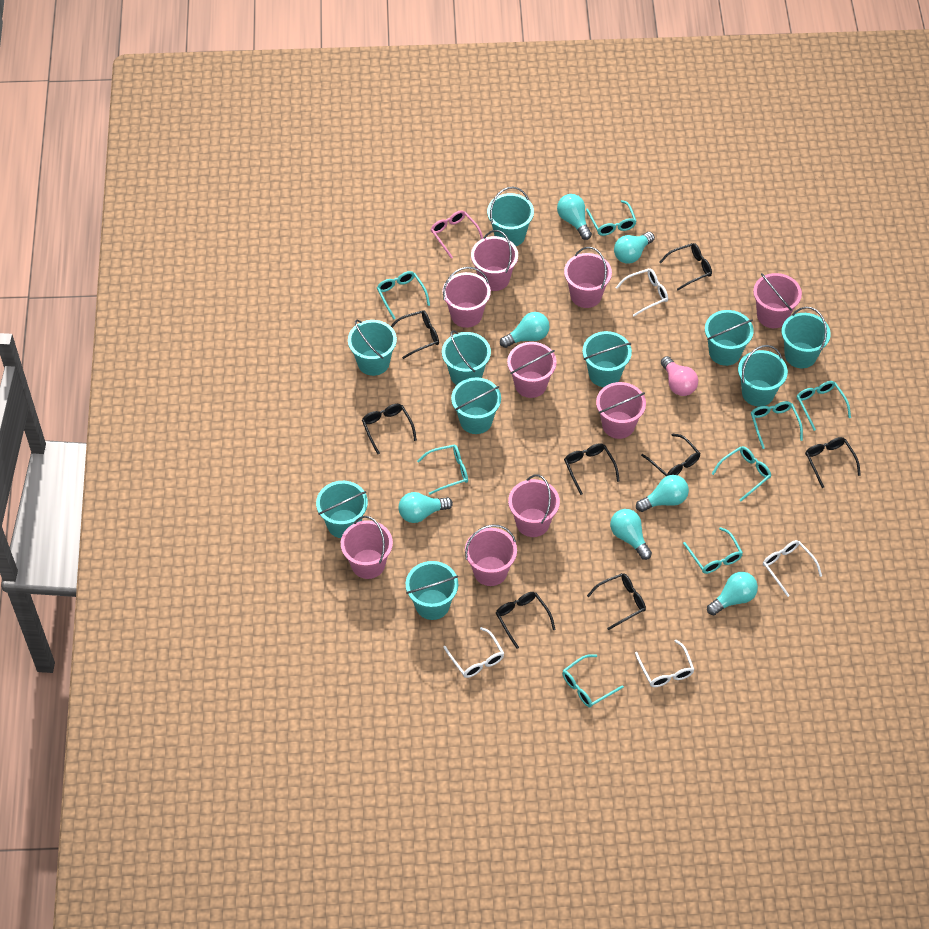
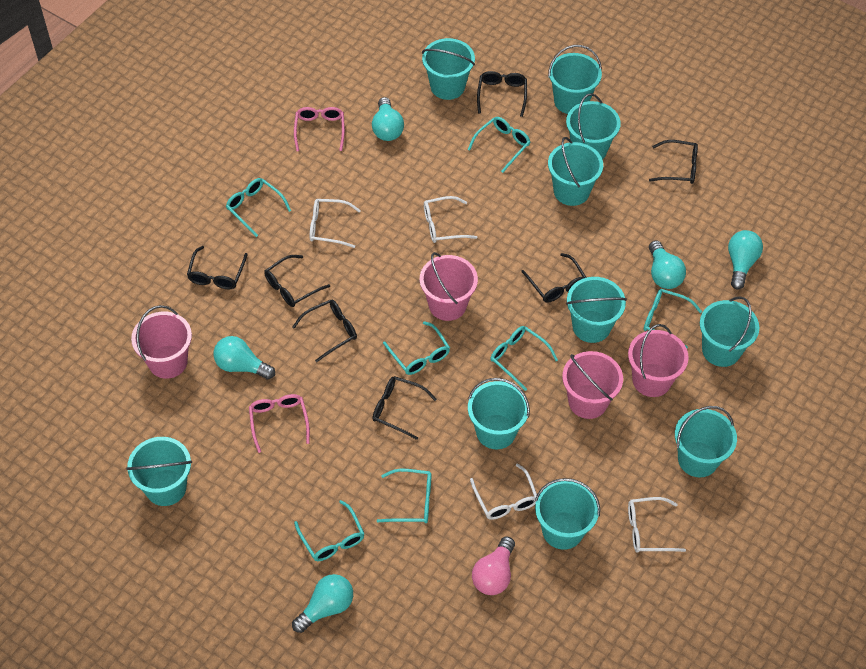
black glasses: 8 -> 7
pink bucket: 9 -> 4
pink glasses: 1 -> 2
turquoise glasses: 8 -> 7
turquoise light bulb: 7 -> 5

